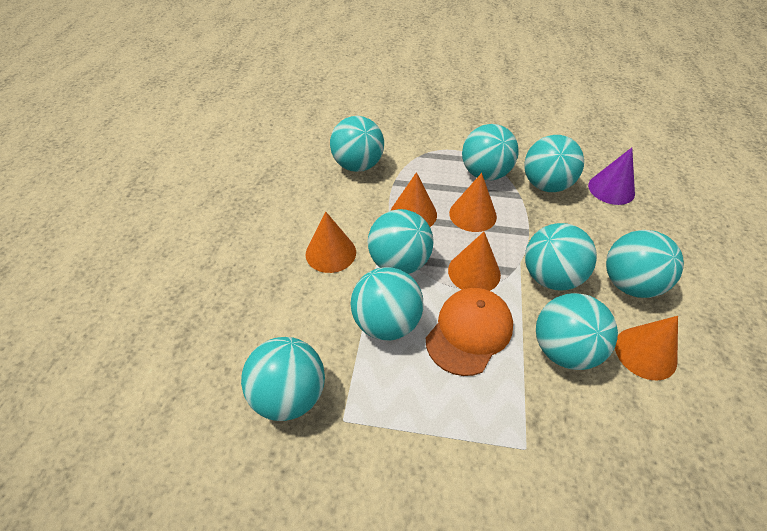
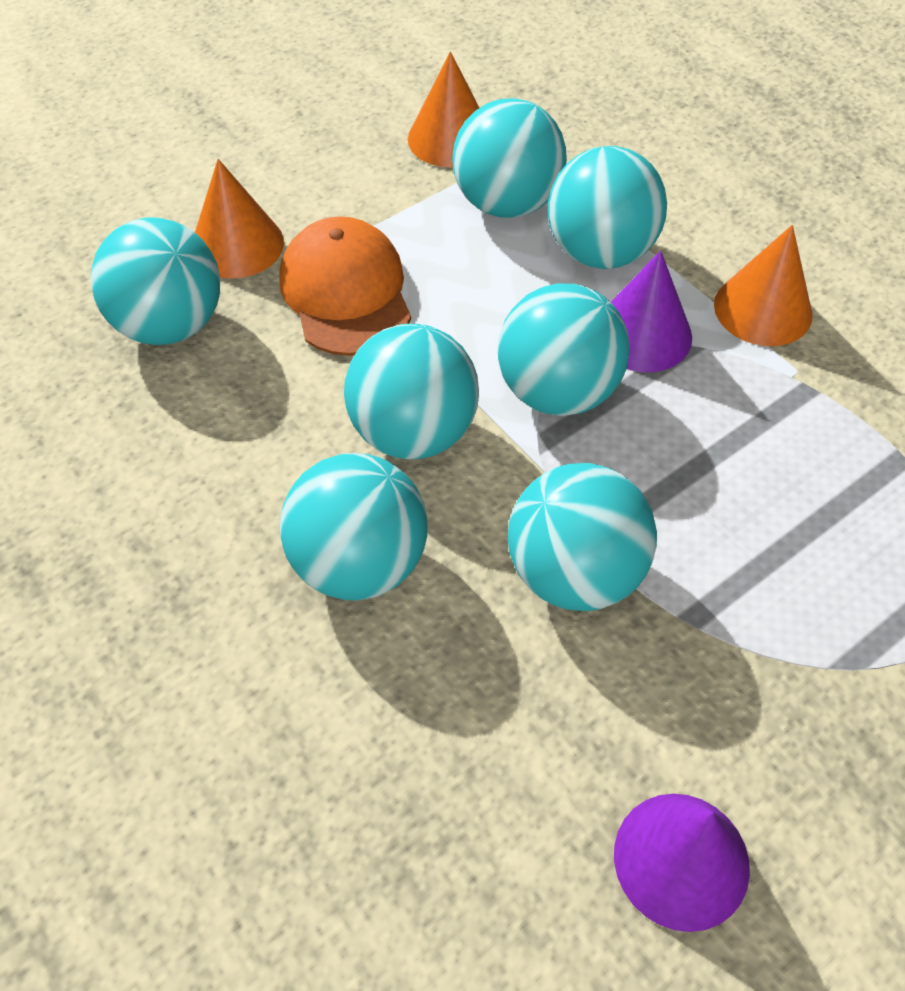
orange cone: 5 -> 3
purple cone: 1 -> 2
turquoise ball: 9 -> 7

